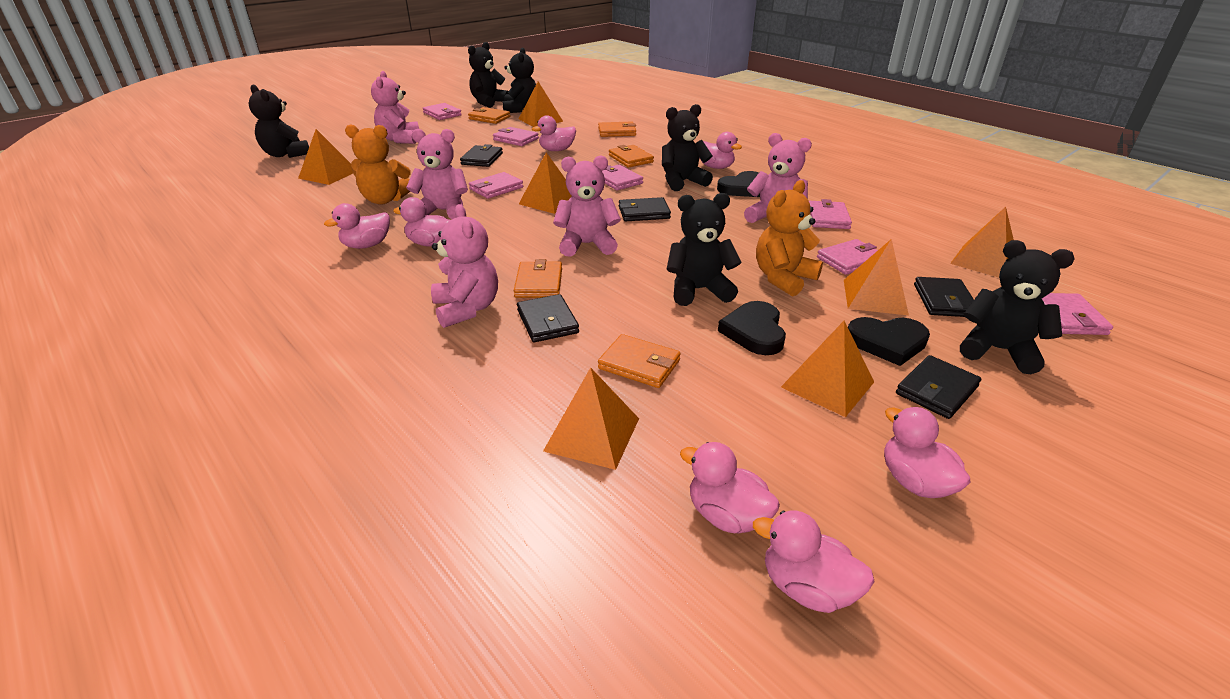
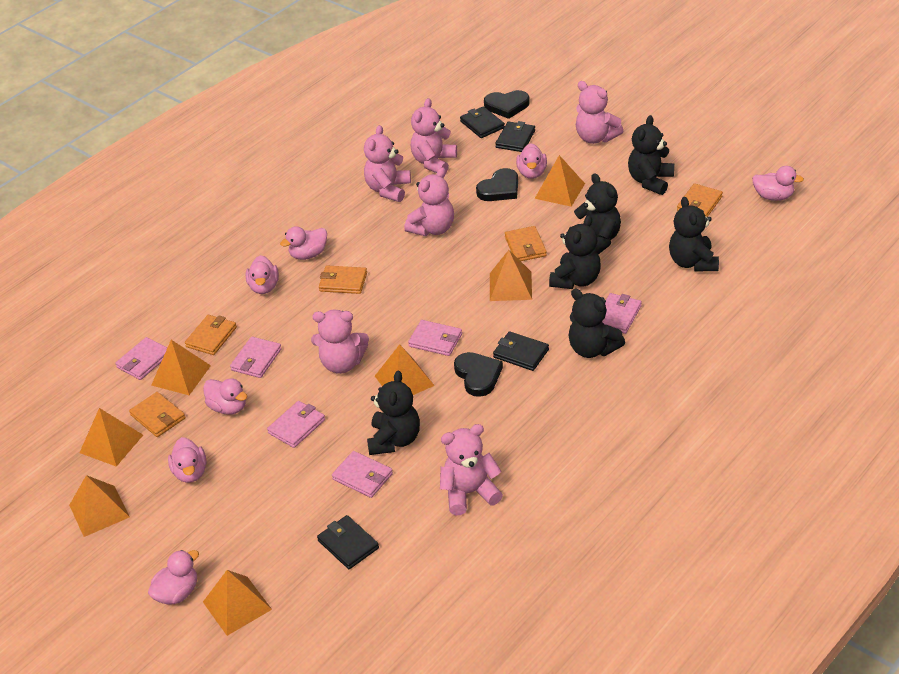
black wallet: 5 -> 4
orange teddy bear: 2 -> 0
pink teddy bear: 5 -> 6
pink wallet: 7 -> 6

